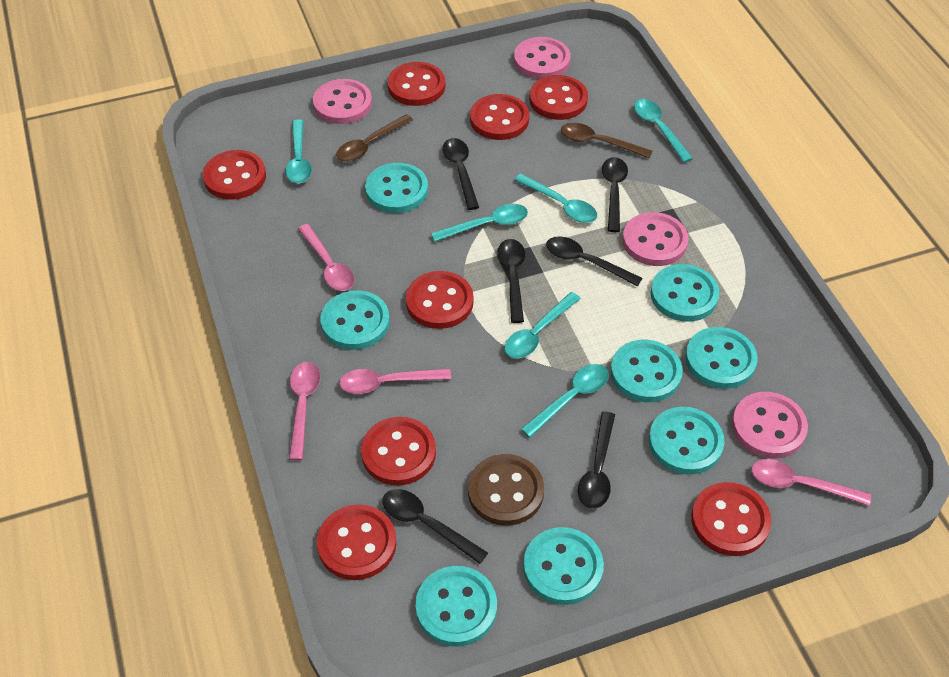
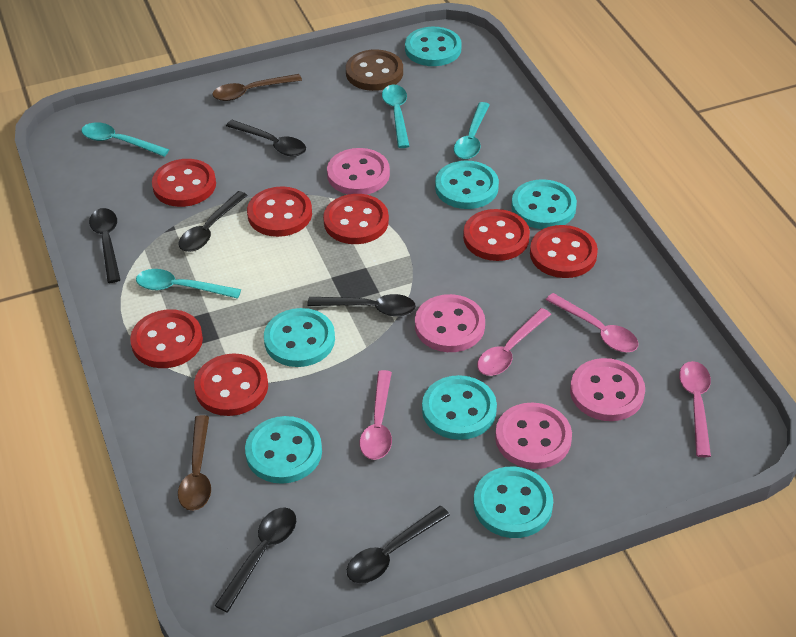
red button: 8 -> 7
turquoise button: 8 -> 7
turquoise spoon: 6 -> 4

